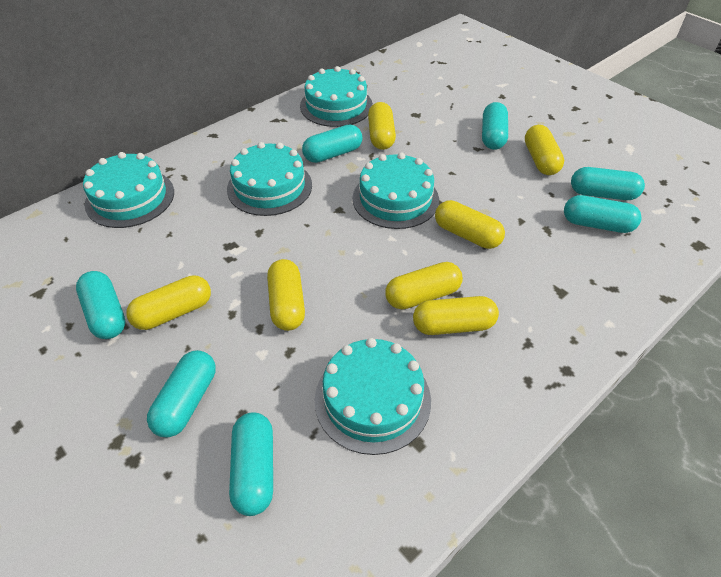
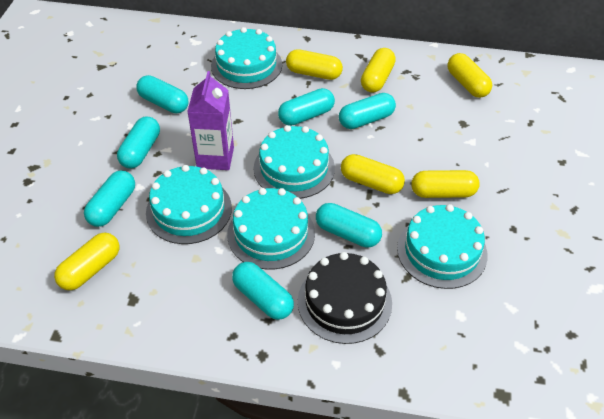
black cake: 0 -> 1
purple carton: 0 -> 1
yellow capsule: 7 -> 6

